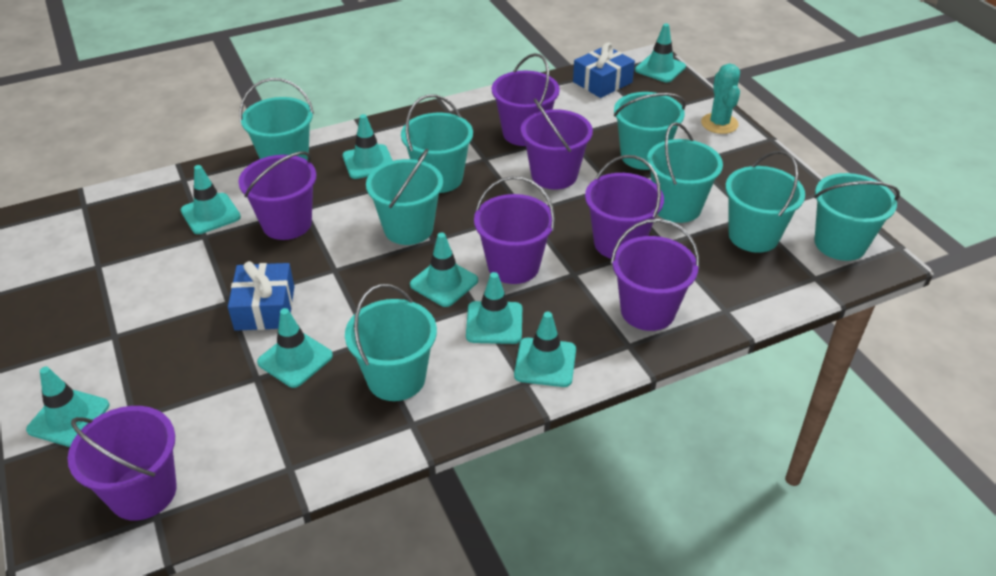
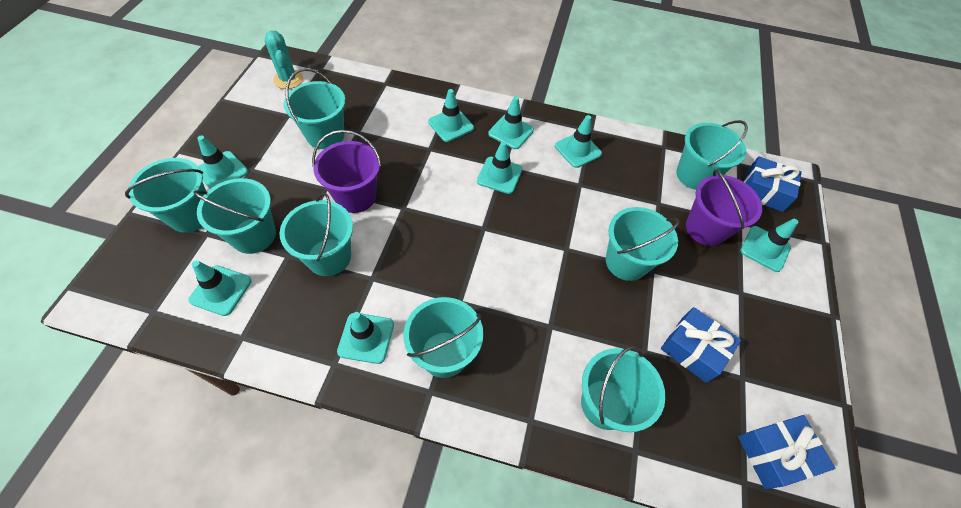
blue gift: 2 -> 3
purple bucket: 7 -> 2

